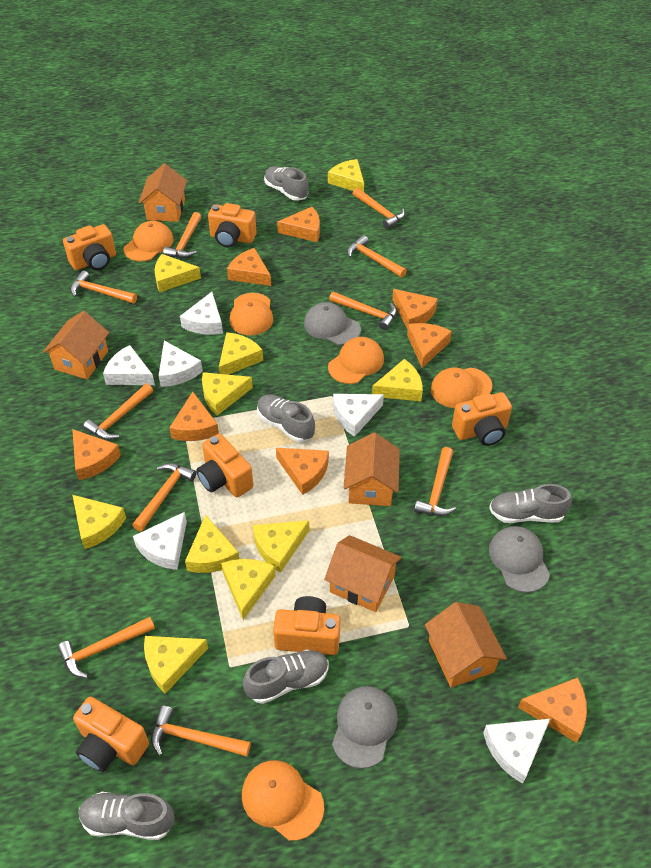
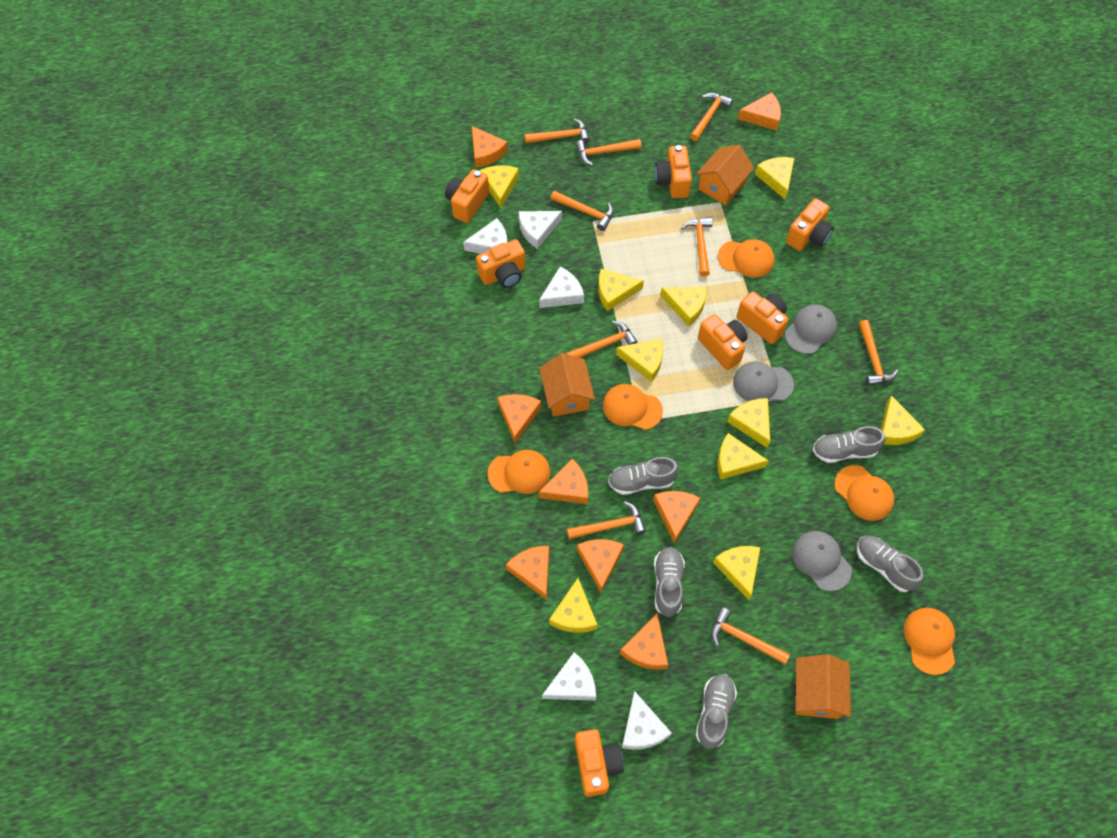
orange camera: 6 -> 7
orange hammer: 10 -> 9
orange house: 5 -> 3
white cheese: 6 -> 5

